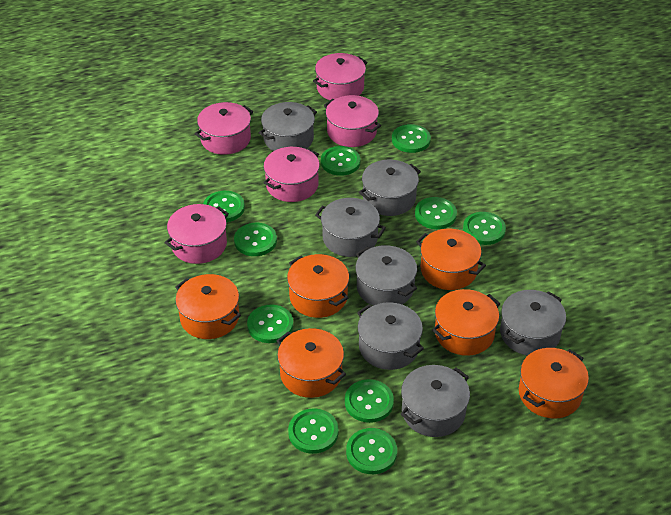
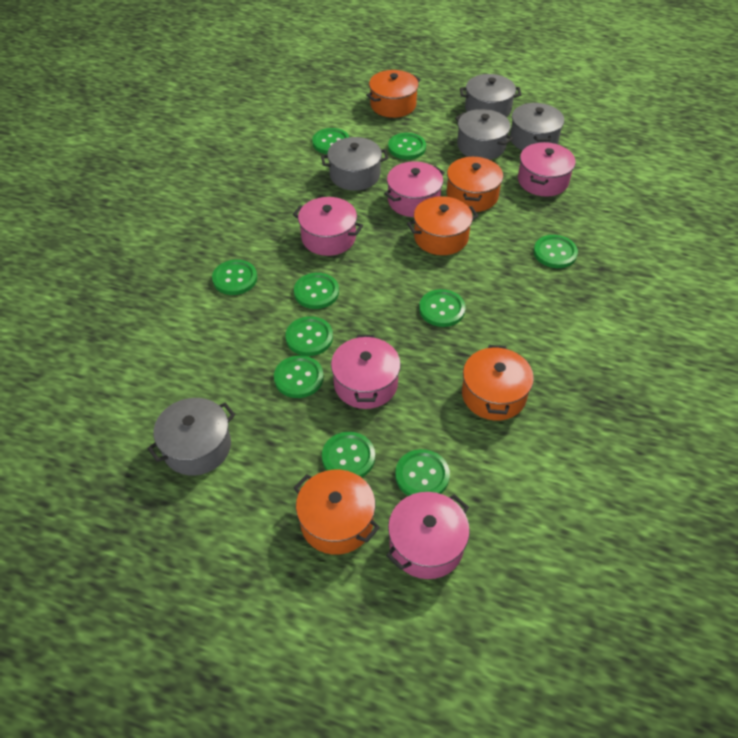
grey pot: 7 -> 5
orange pot: 6 -> 5

